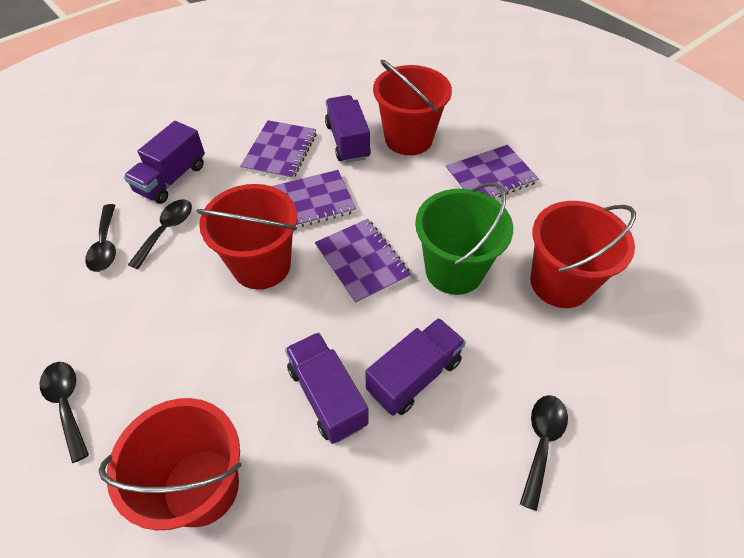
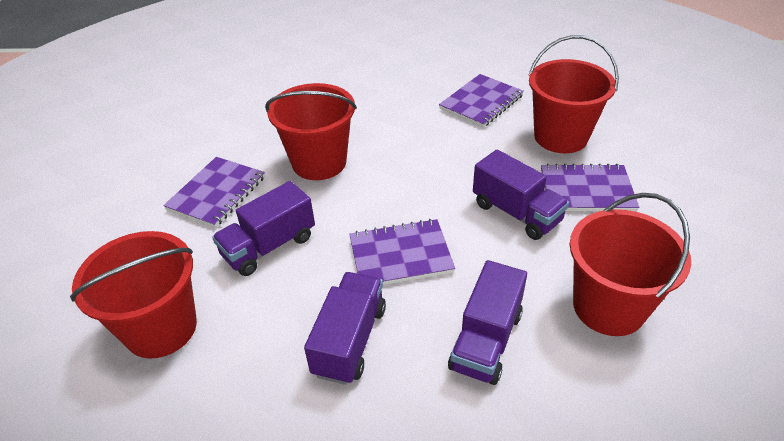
black spoon: 4 -> 0
green bucket: 1 -> 0

